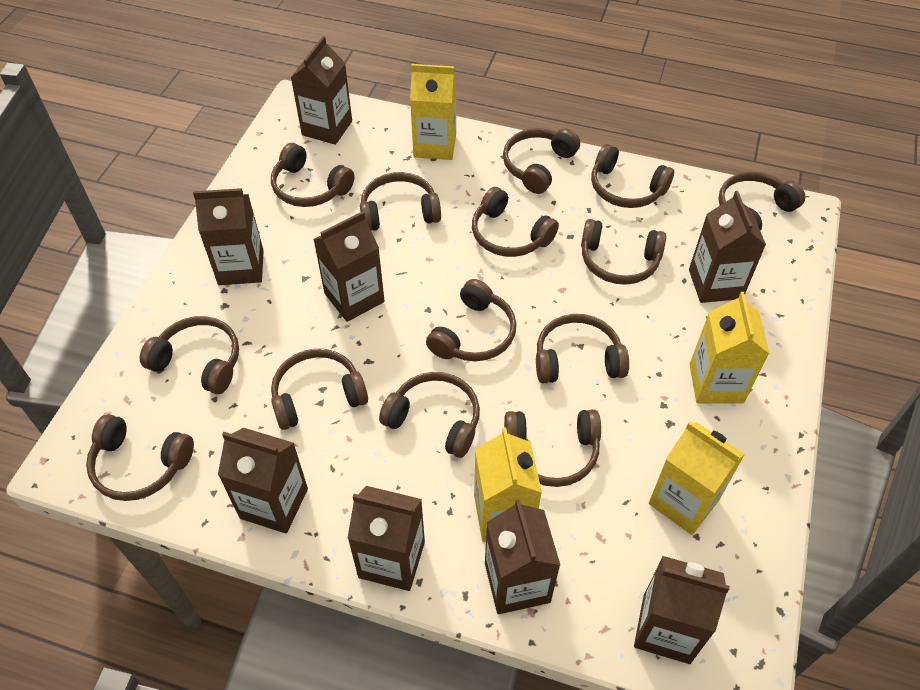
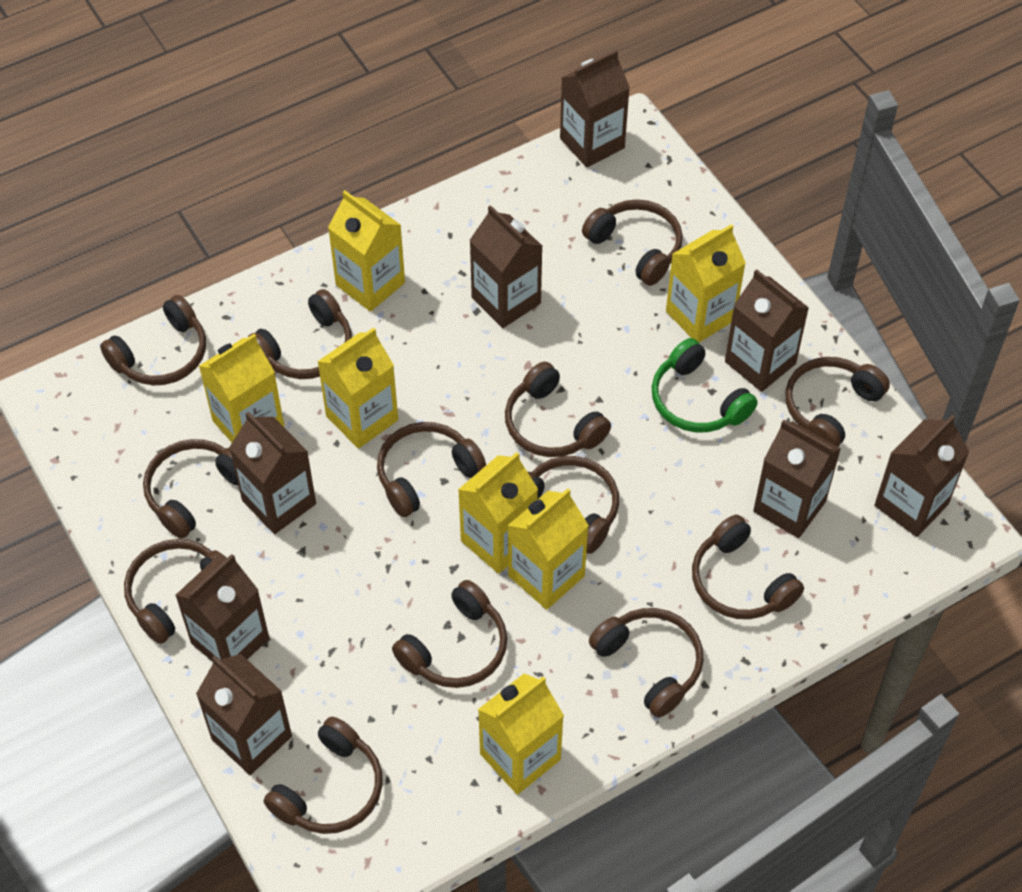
brown headphones: 14 -> 13
green headphones: 0 -> 1
yellow carton: 4 -> 7

